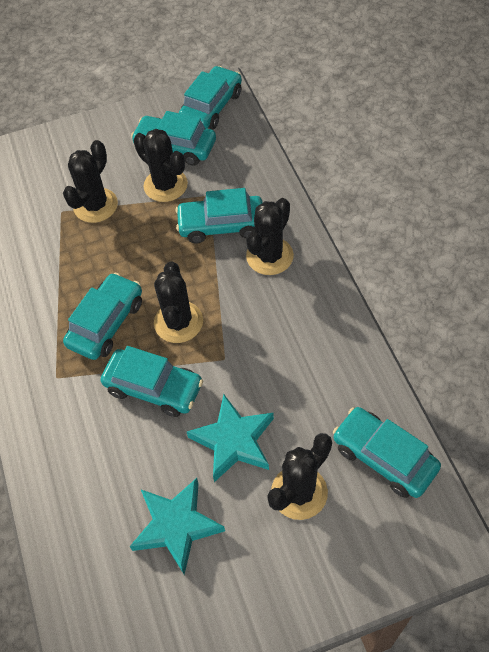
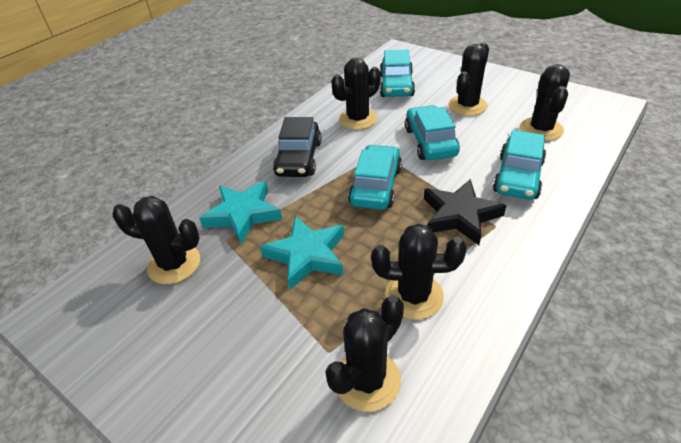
black cactus: 5 -> 6
black car: 0 -> 1
black star: 0 -> 1
turquoise car: 6 -> 4

